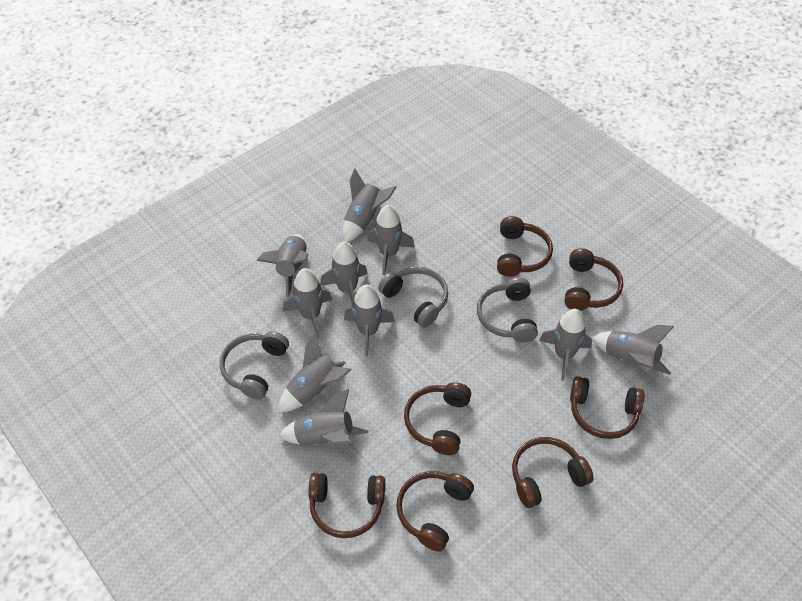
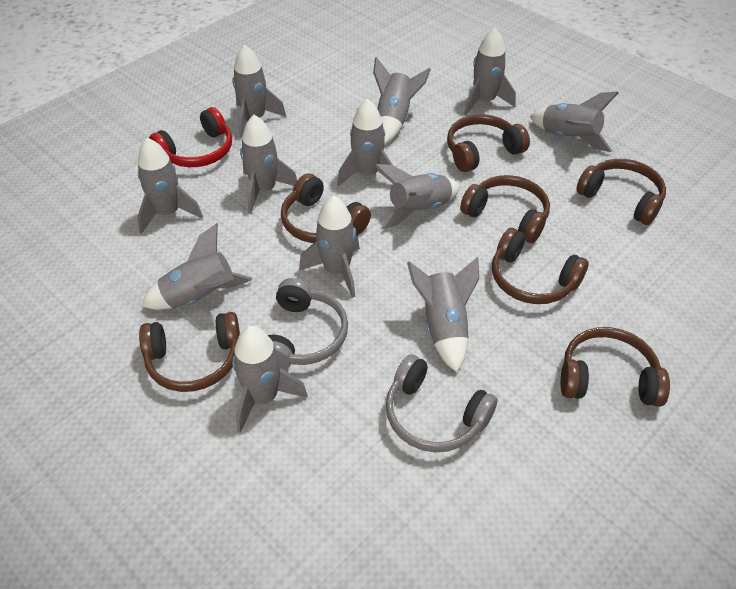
grey headphones: 3 -> 2
grey rocket: 10 -> 12
red headphones: 0 -> 1

